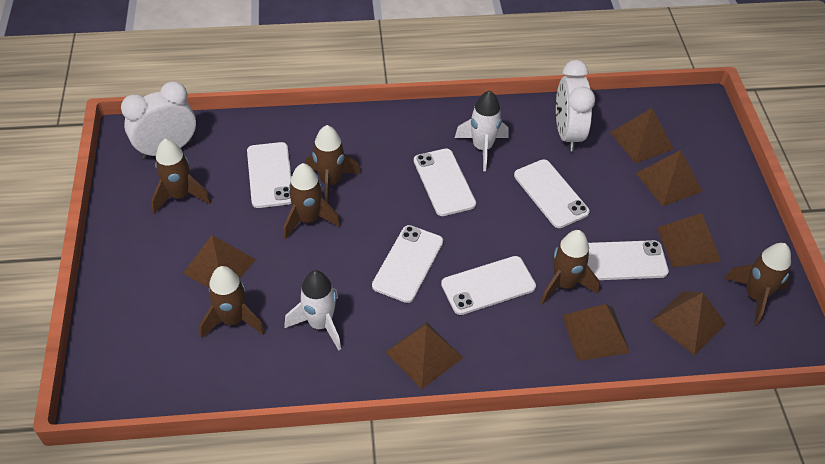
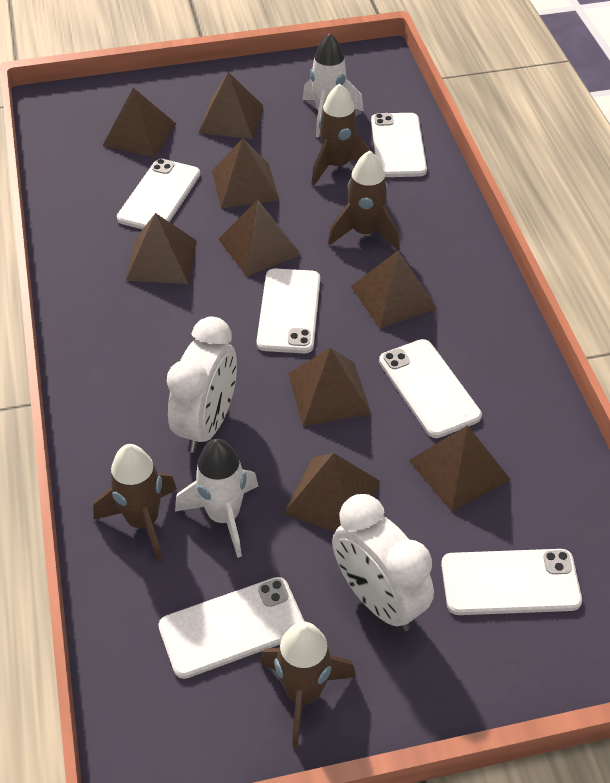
brown pyramid: 7 -> 9
brown rocket: 6 -> 4

